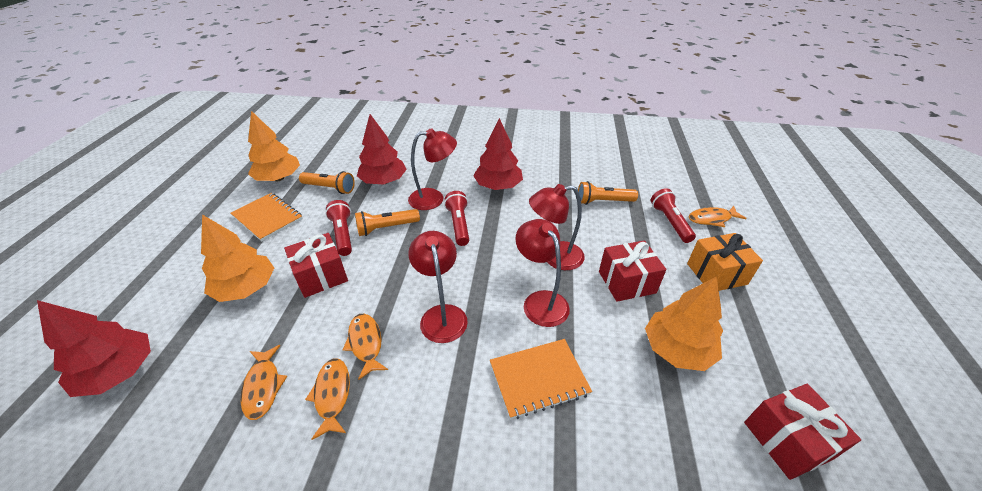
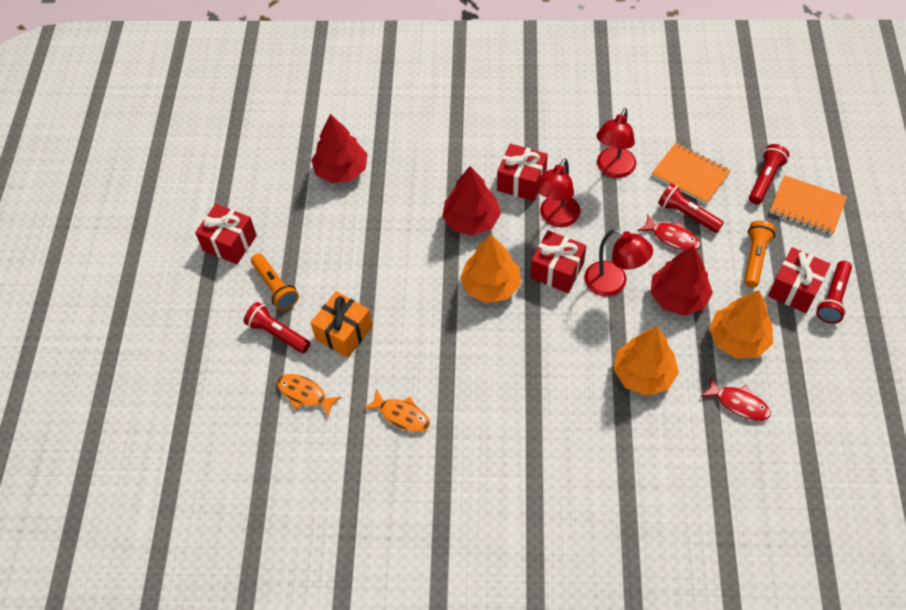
orange fish: 4 -> 2
orange flashlight: 3 -> 2
red fish: 0 -> 2
red flashlight: 3 -> 4
red gift: 3 -> 4
red lamp: 4 -> 3

